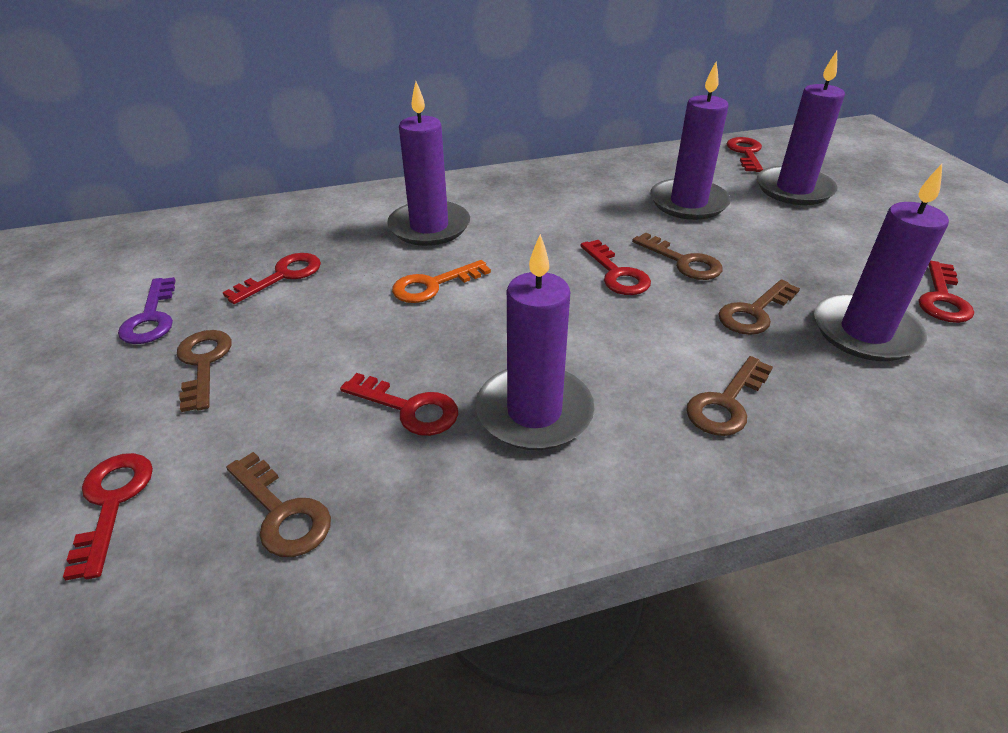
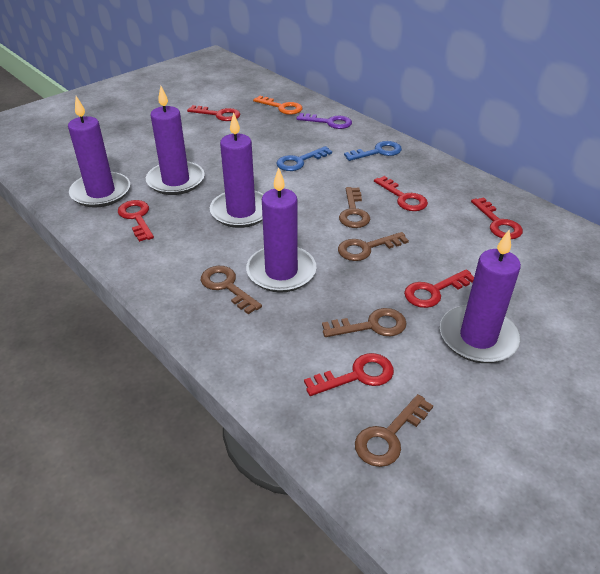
blue key: 0 -> 2

